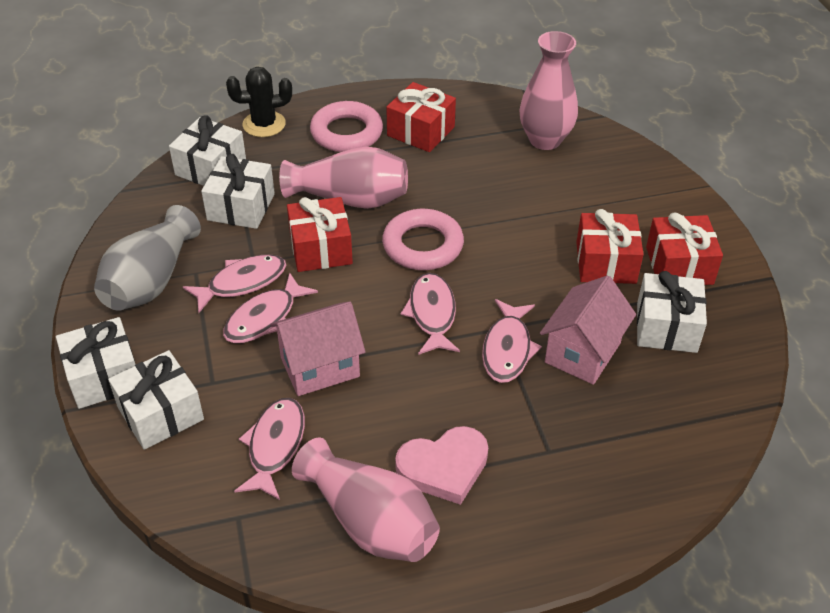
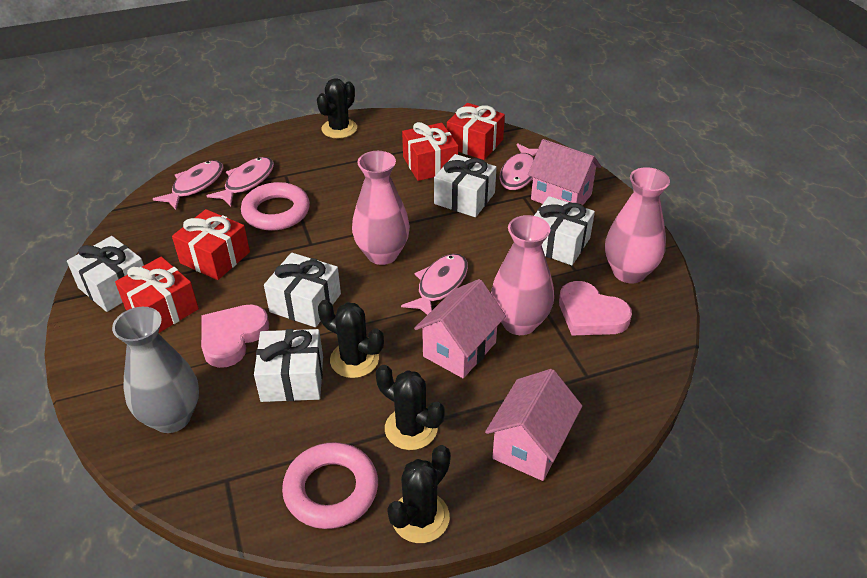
black cactus: 1 -> 4
pink fish: 5 -> 4
pink heart: 1 -> 2
pink house: 2 -> 3

